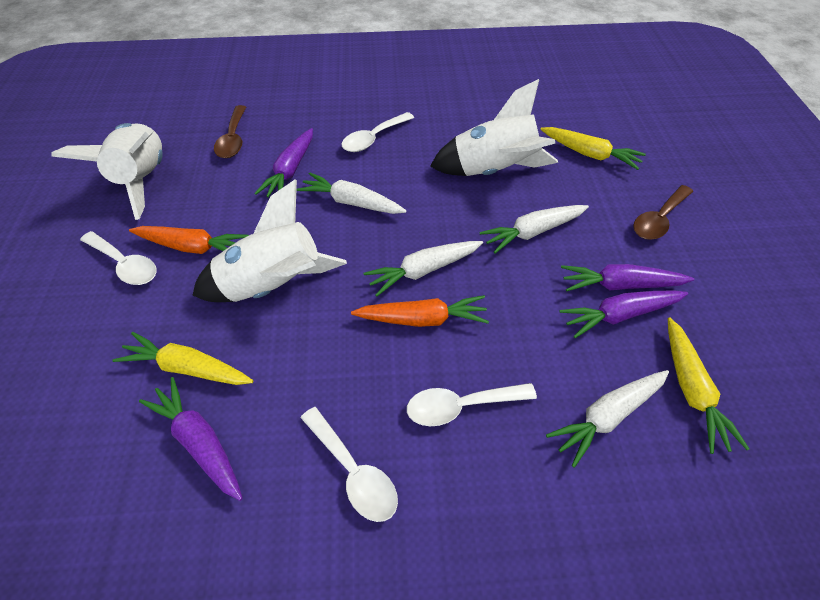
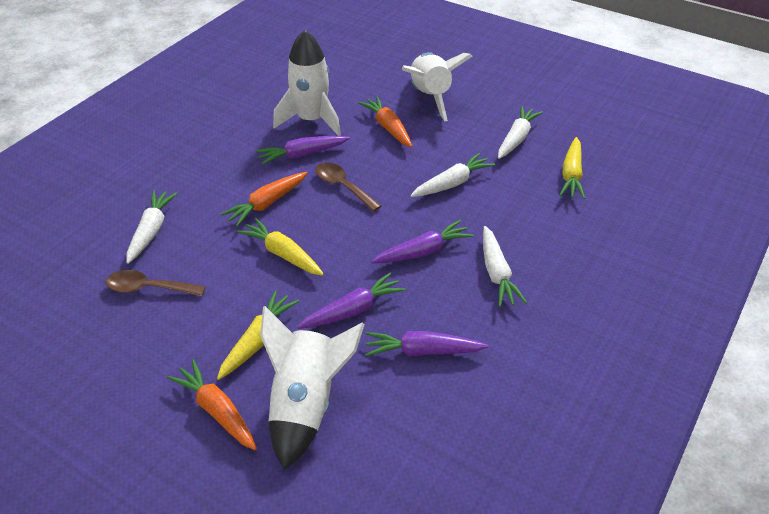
orange carrot: 2 -> 3
white spoon: 4 -> 0

